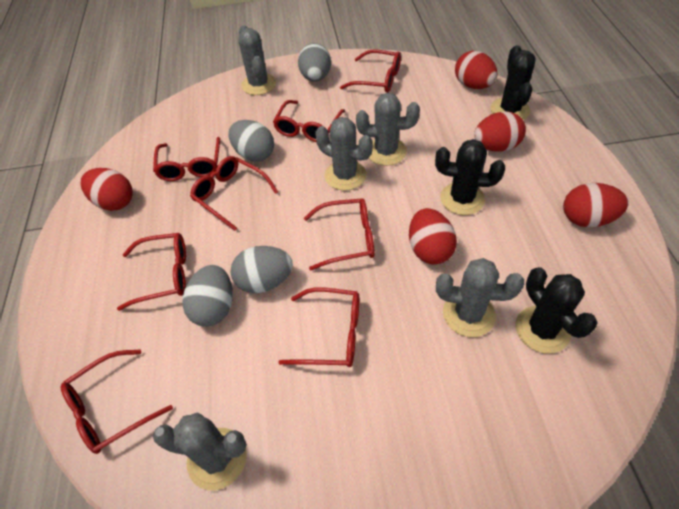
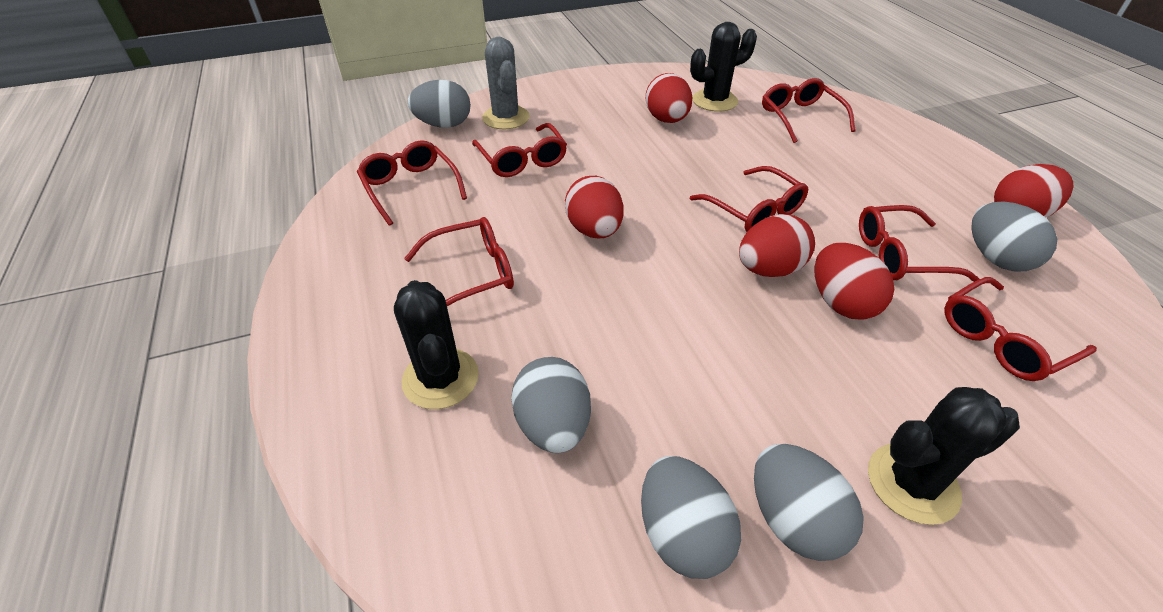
grey cactus: 5 -> 1
grey egg: 4 -> 5
red glasses: 8 -> 7

